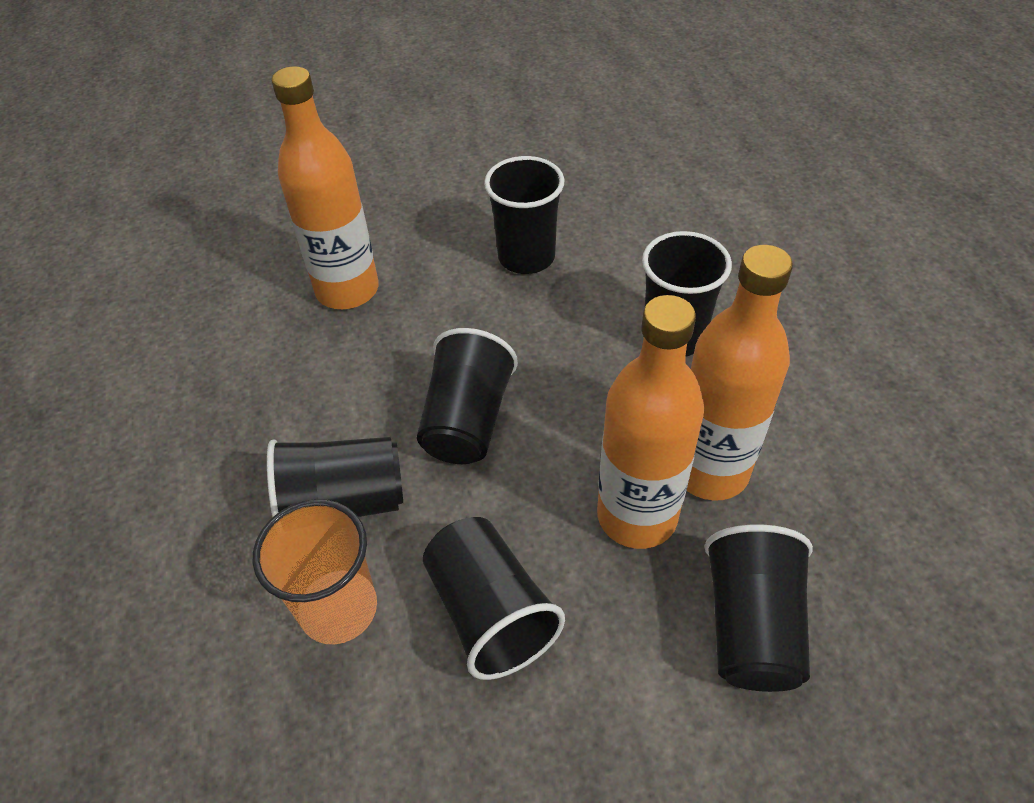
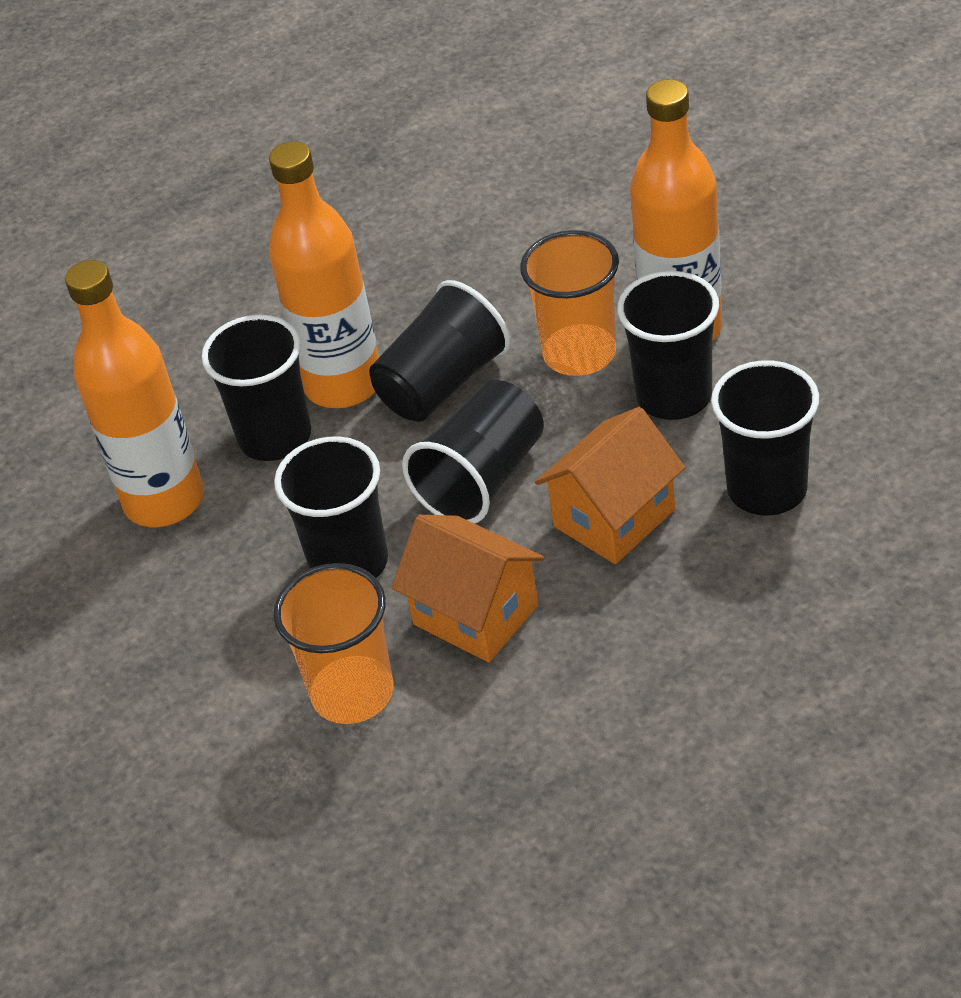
orange cup: 1 -> 2
orange house: 0 -> 2

